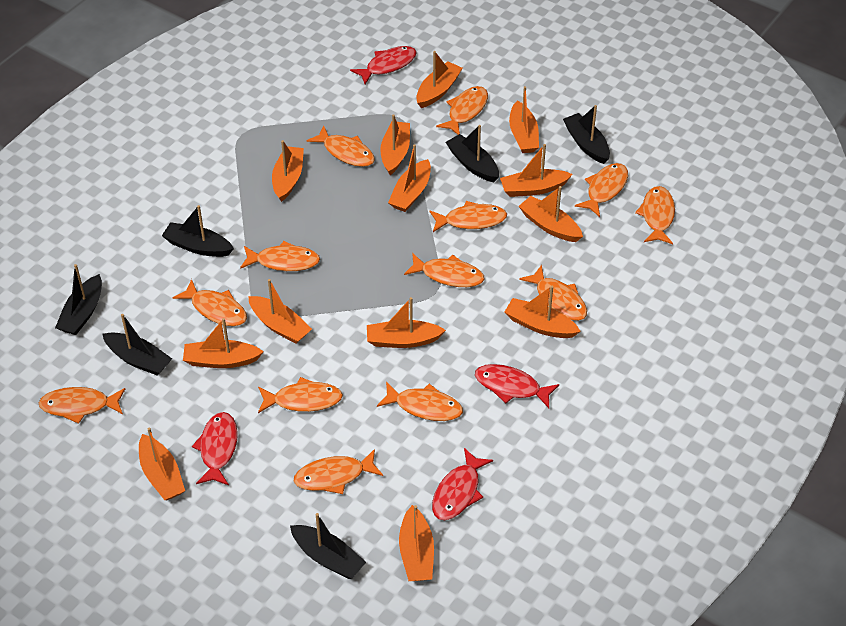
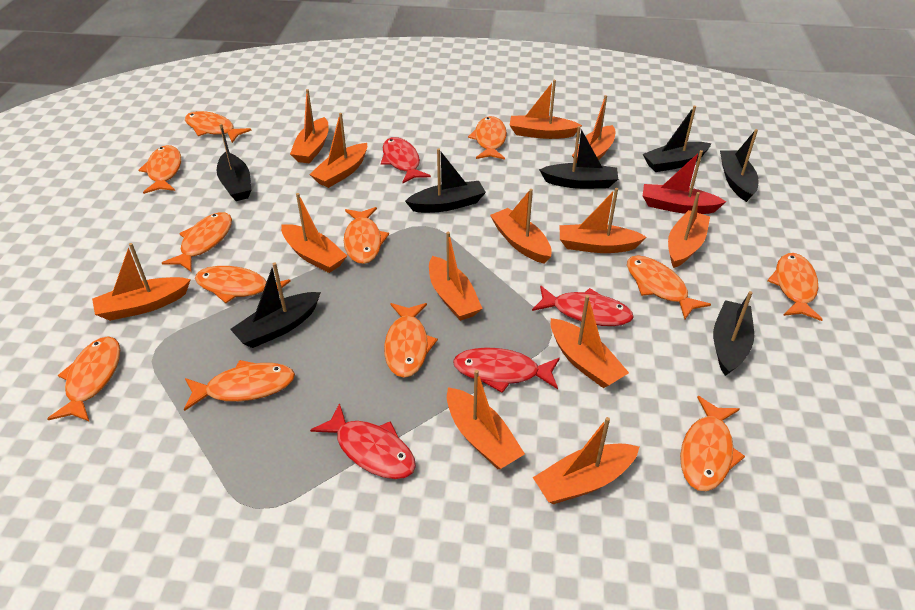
black boat: 6 -> 7
orange fish: 13 -> 12
red boat: 0 -> 1

